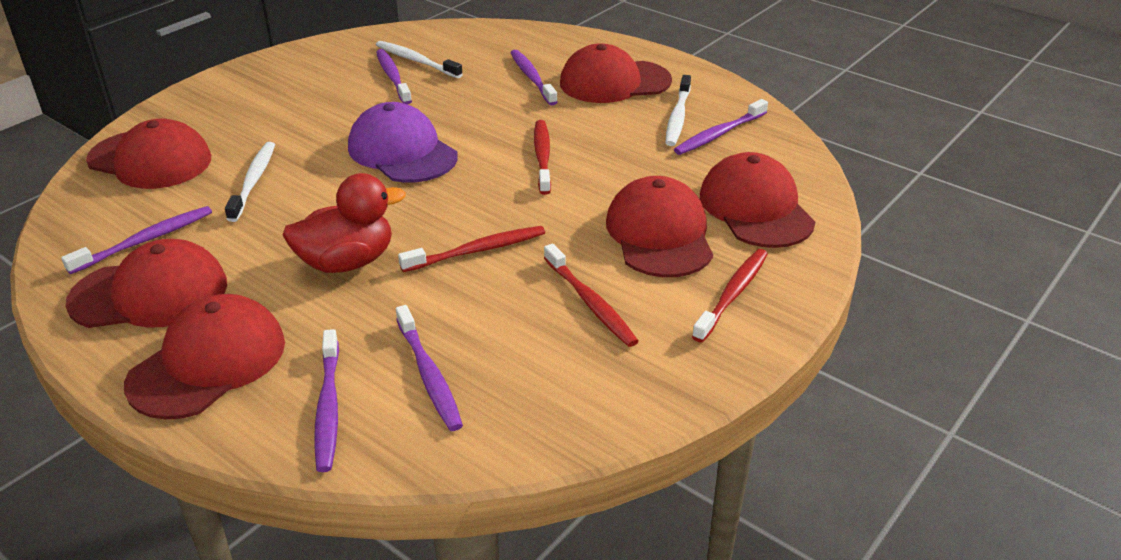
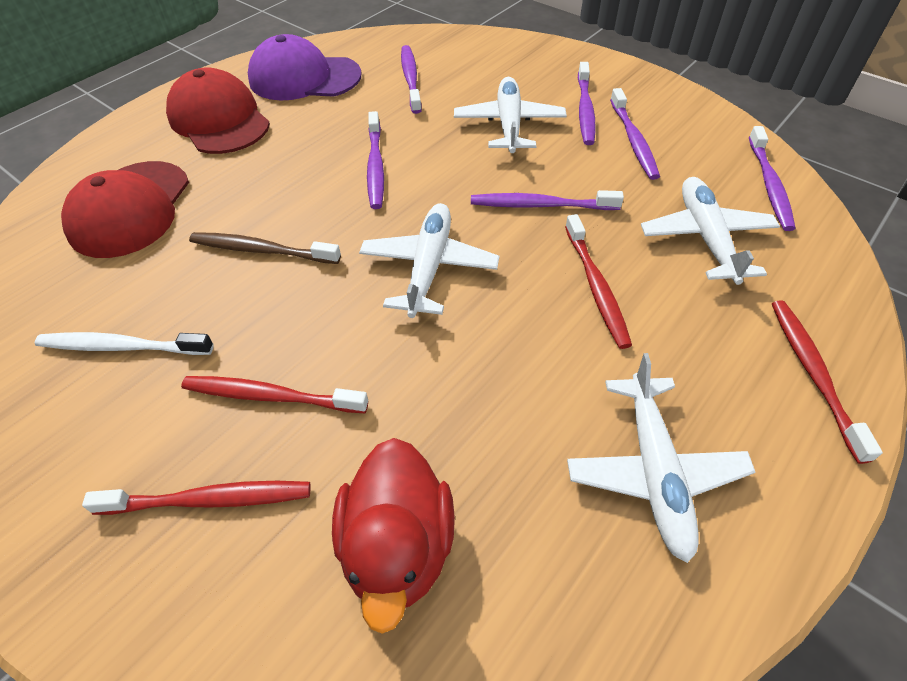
brown toothbrush: 0 -> 1
red cap: 6 -> 2
white plane: 0 -> 4
white toothbrush: 3 -> 1

